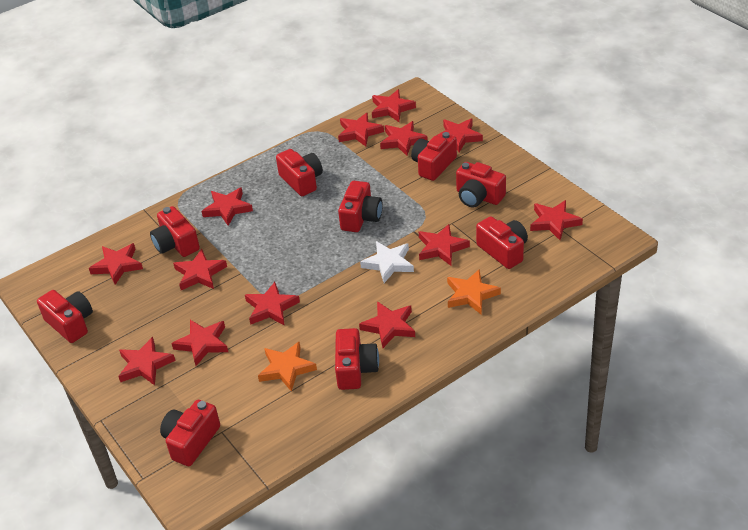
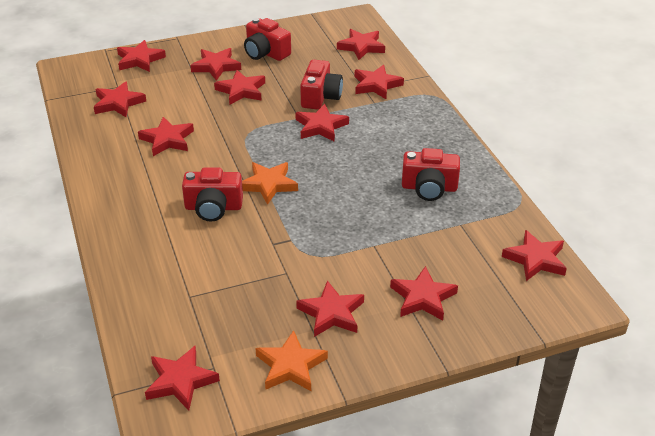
red camera: 9 -> 4
red star: 13 -> 12
white star: 1 -> 0

